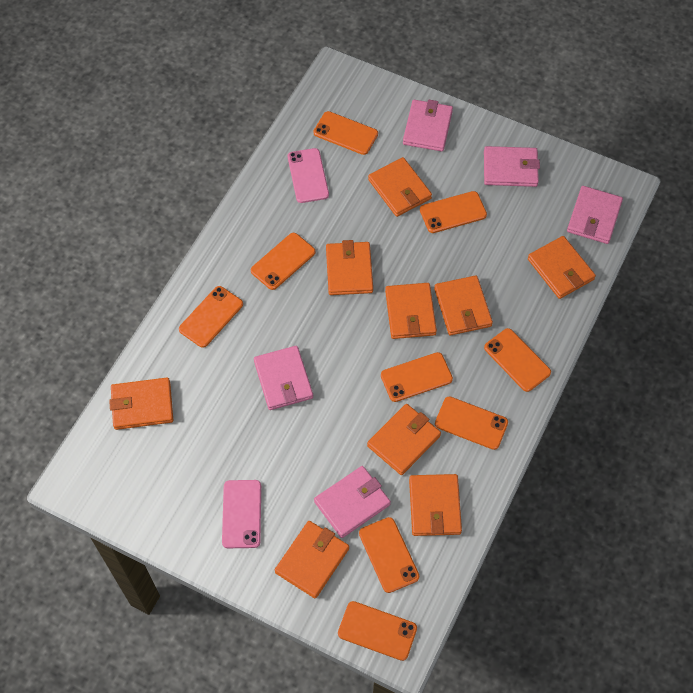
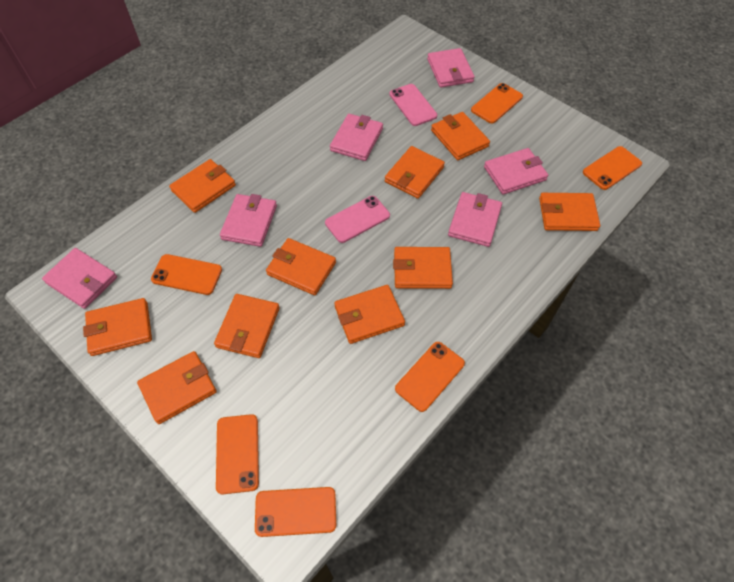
orange phone: 9 -> 6
orange wallet: 9 -> 10
pink wallet: 5 -> 6

